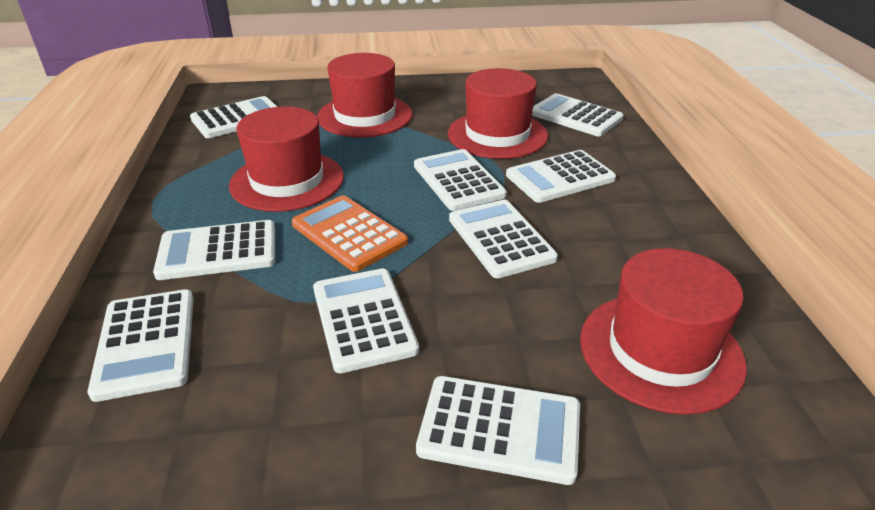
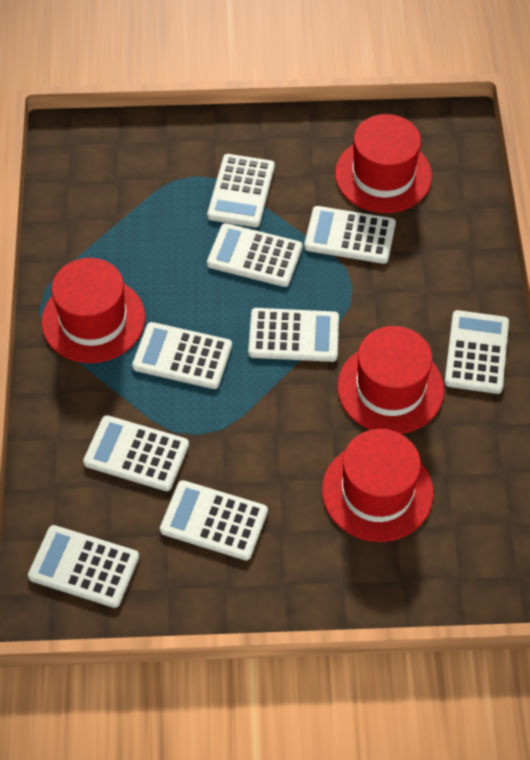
orange calculator: 1 -> 0

